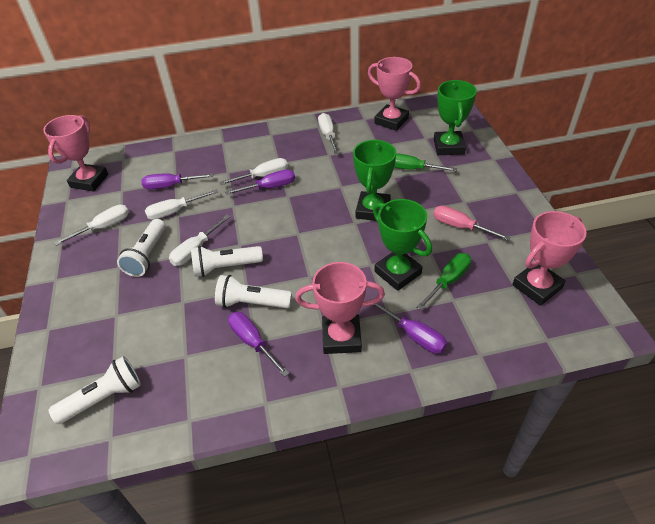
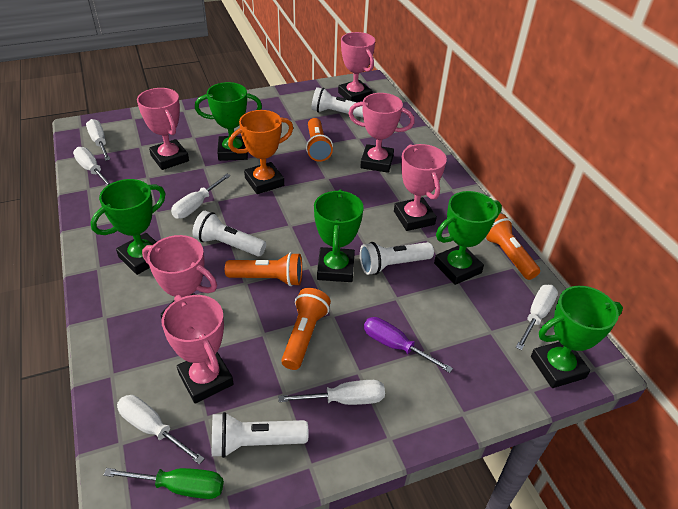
green screwdriver: 2 -> 1
green trophy: 3 -> 5
orange flashlight: 0 -> 4
orange trophy: 0 -> 1
pink screwdriver: 1 -> 0
pink trophy: 4 -> 6
purple screwdriver: 4 -> 1
white screwdriver: 5 -> 6

